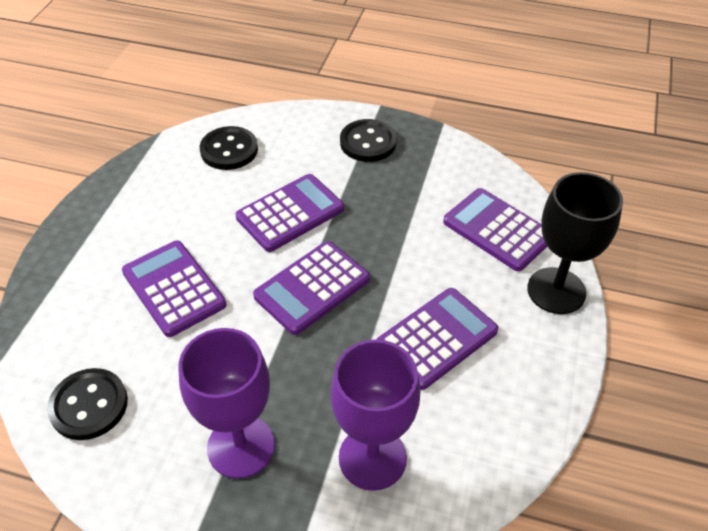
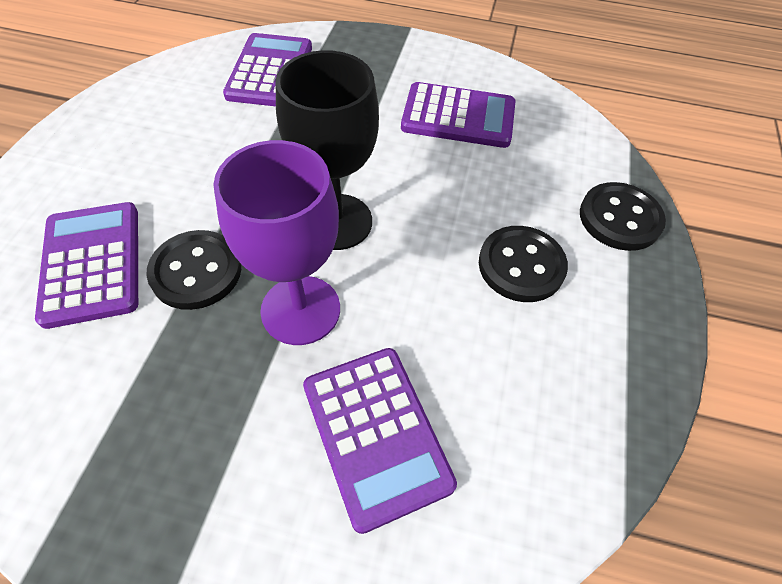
purple calculator: 5 -> 4
purple goblet: 2 -> 1

